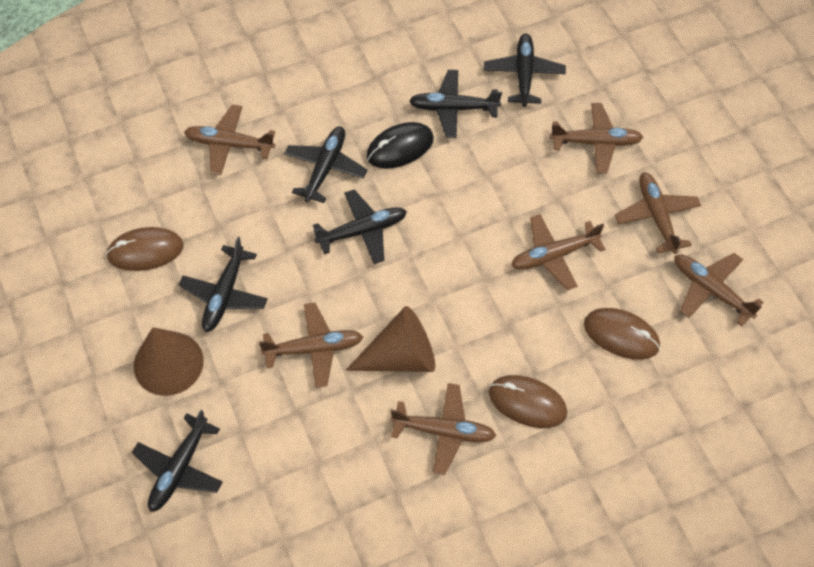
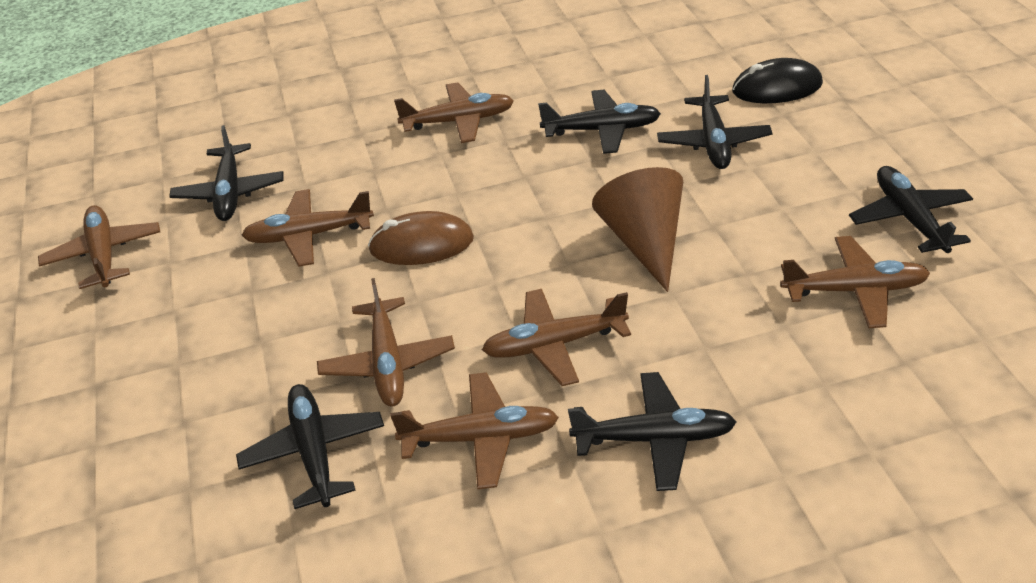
brown cone: 2 -> 1
brown mouse: 3 -> 1

